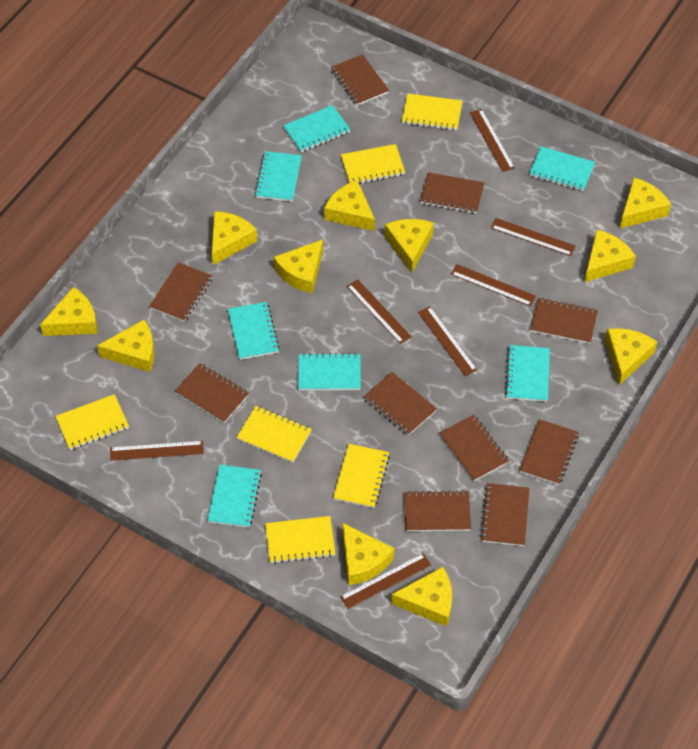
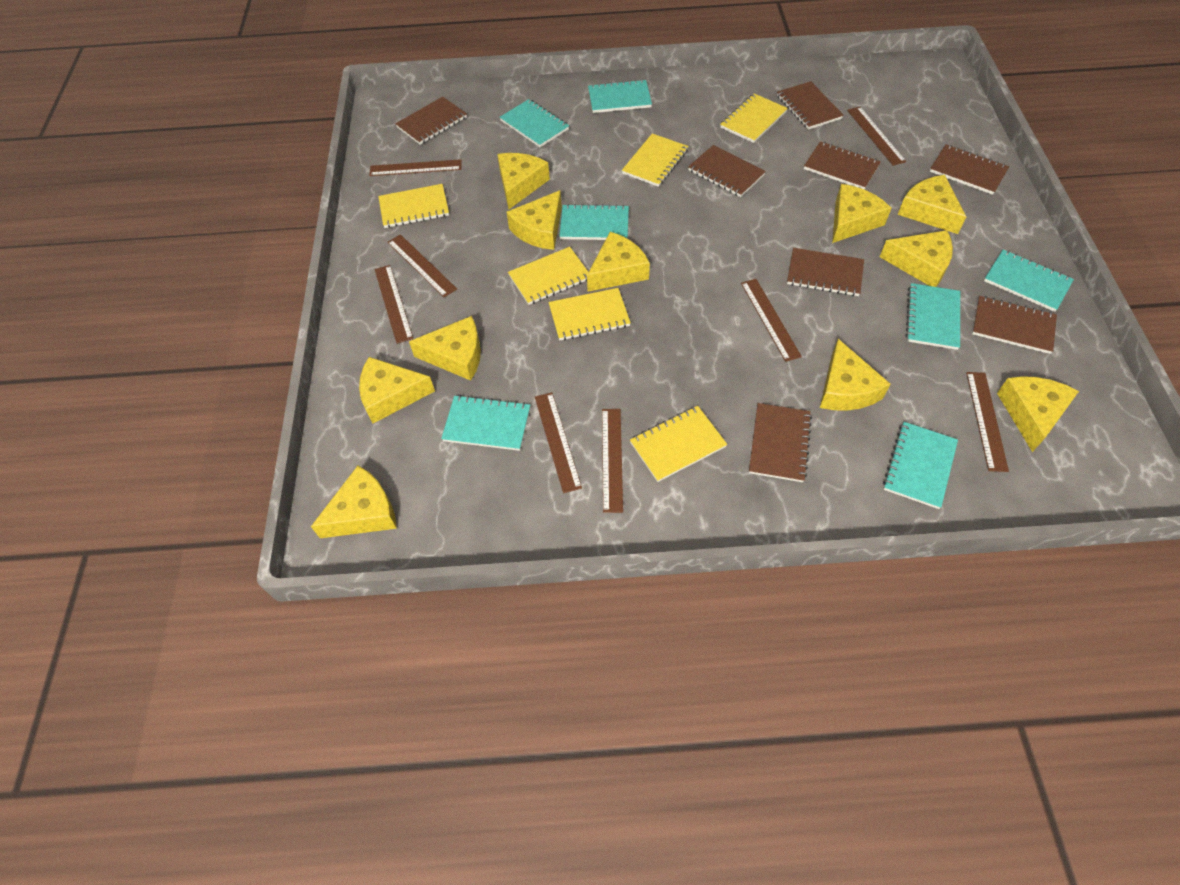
brown notebook: 10 -> 8
brown ruler: 7 -> 8

